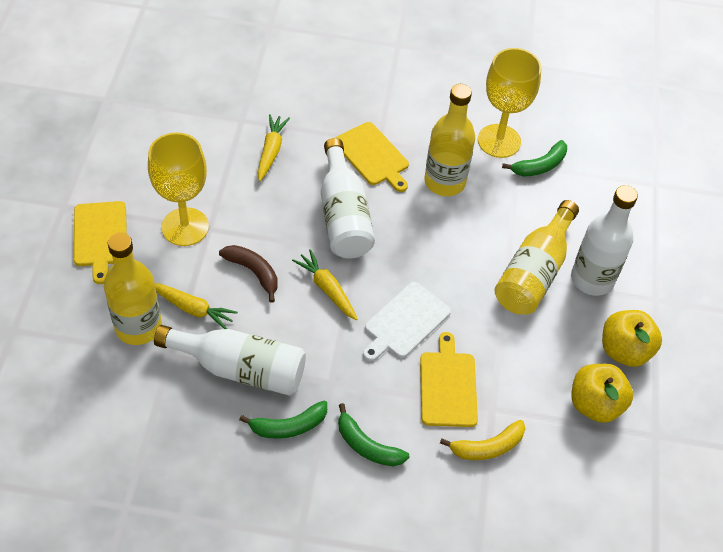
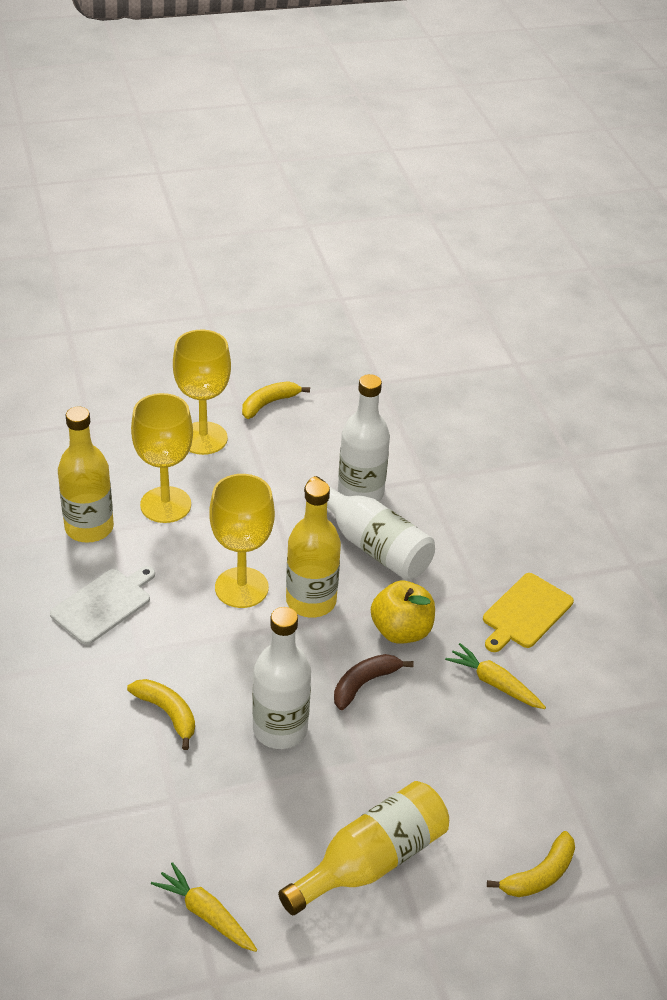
green banana: 3 -> 0
yellow apple: 2 -> 1
yellow banana: 1 -> 3
yellow carrot: 3 -> 2
yellow cutting board: 3 -> 1
yellow goblet: 2 -> 3

